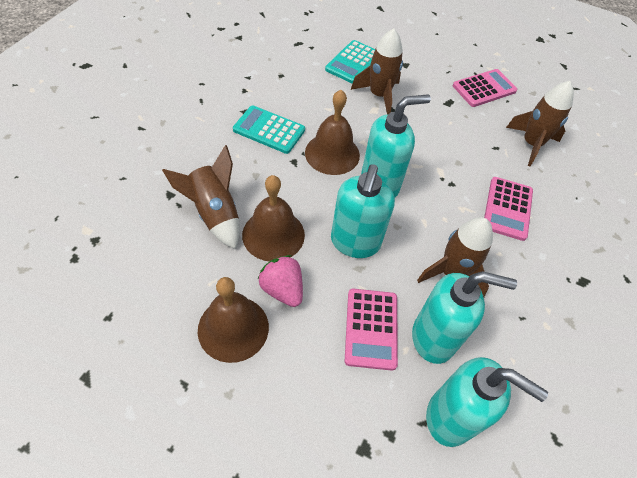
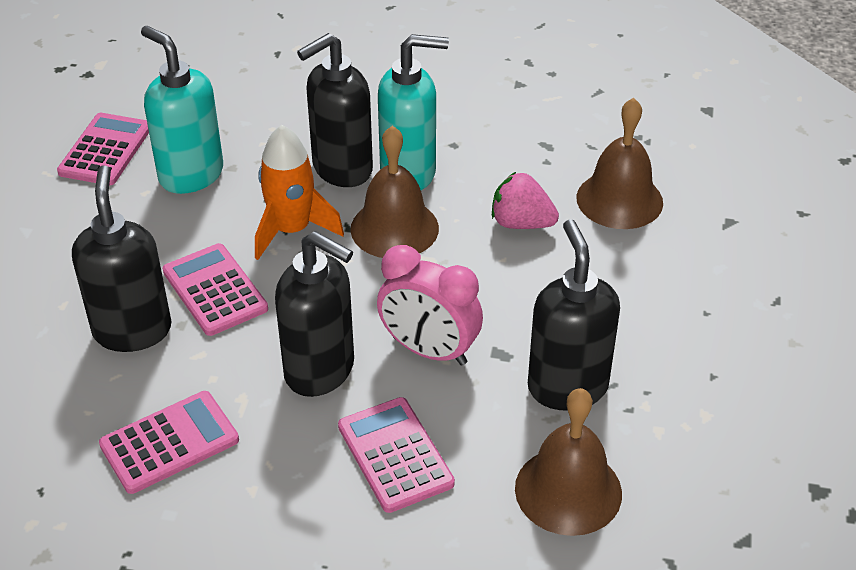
black soap dispenser: 0 -> 4
brown rocket: 4 -> 0
orange rocket: 0 -> 1
pink calculator: 3 -> 4
pink clock: 0 -> 1
turquoise calculator: 2 -> 0
turquoise soap dispenser: 4 -> 2

